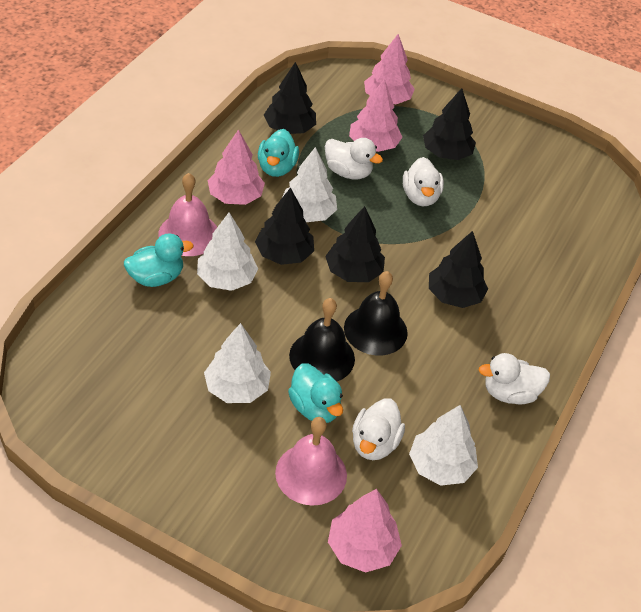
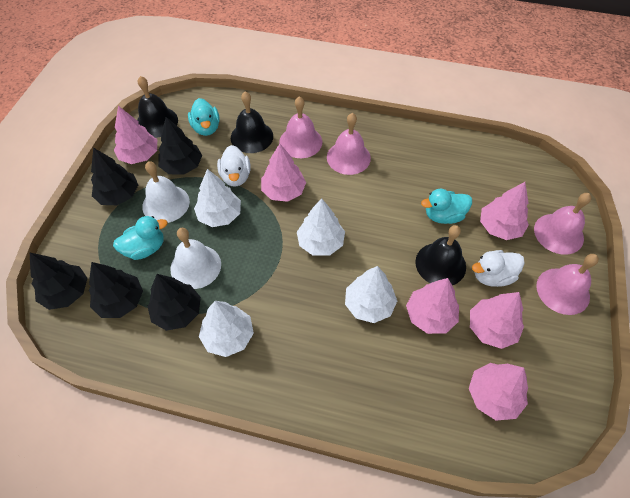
black bell: 2 -> 3
pink bell: 2 -> 4
pink tree: 4 -> 6
white bell: 0 -> 2
white duck: 4 -> 2

